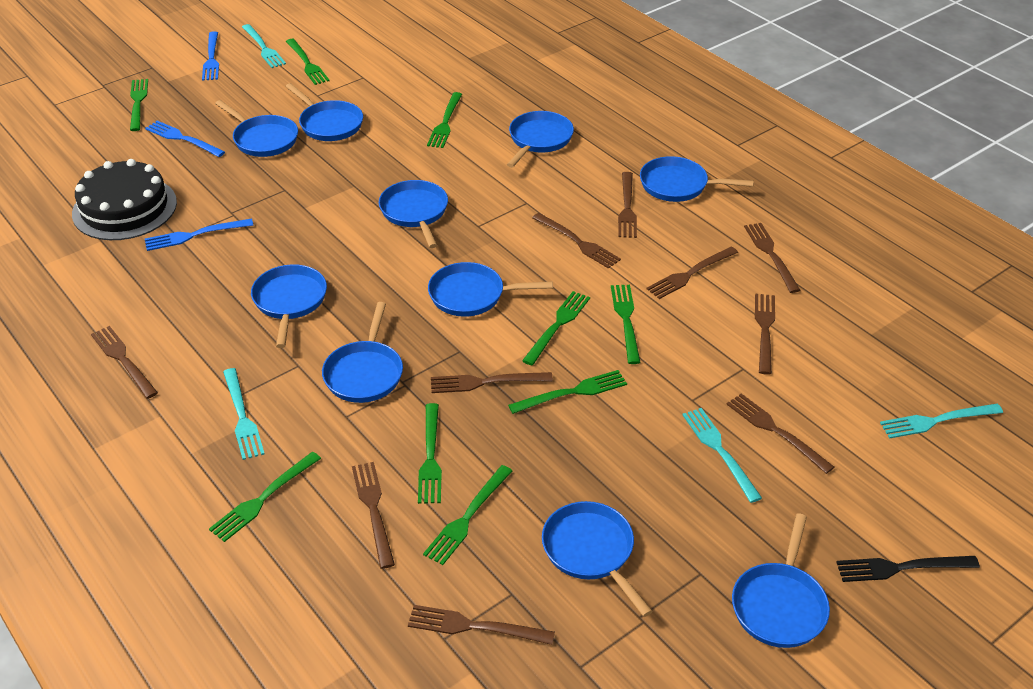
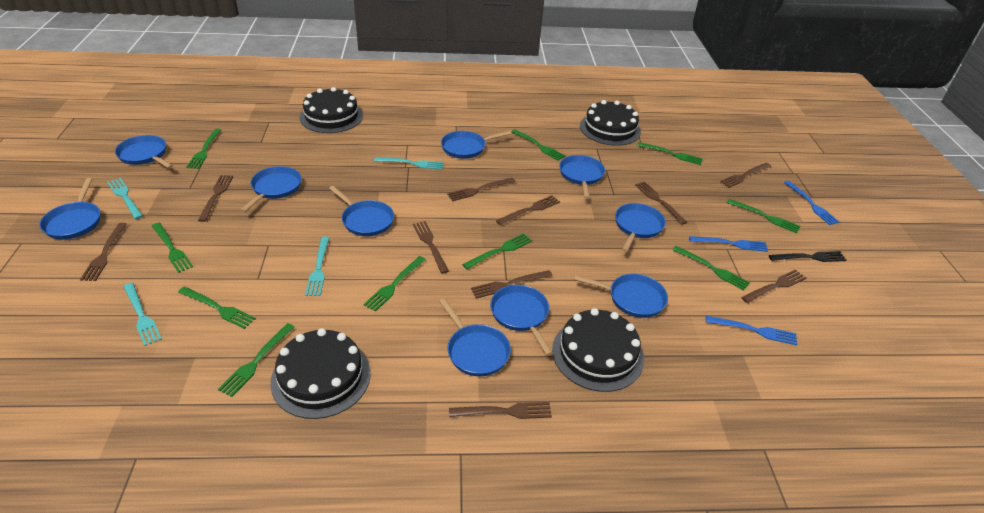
black cake: 1 -> 4
green fork: 9 -> 10

